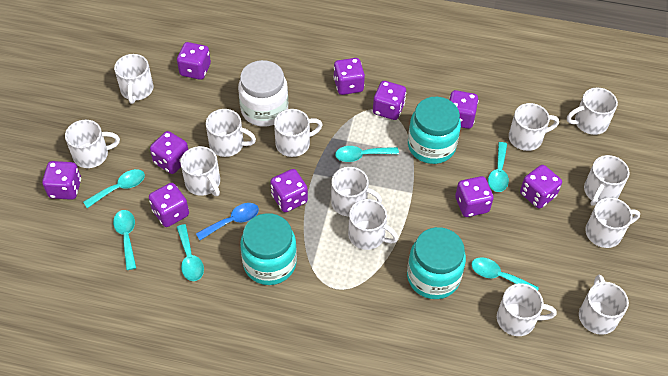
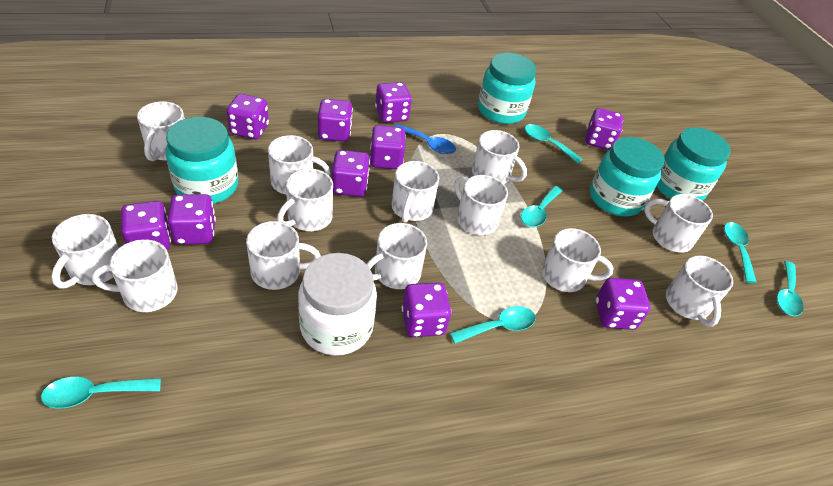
turquoise jar: 3 -> 4

